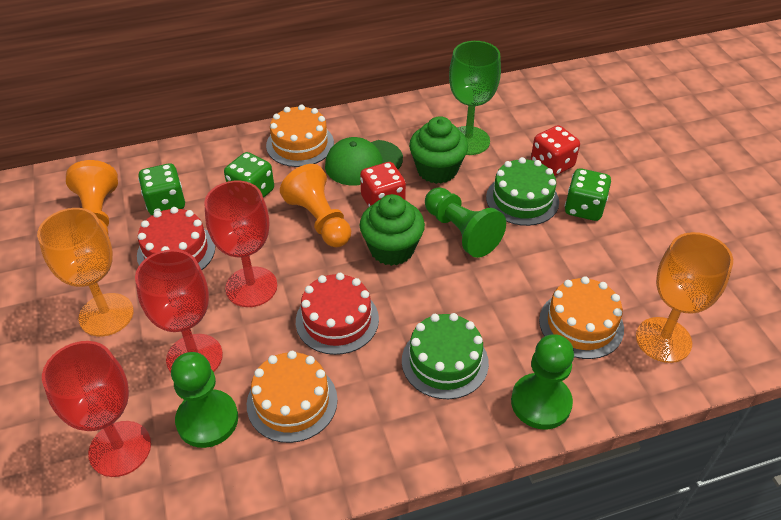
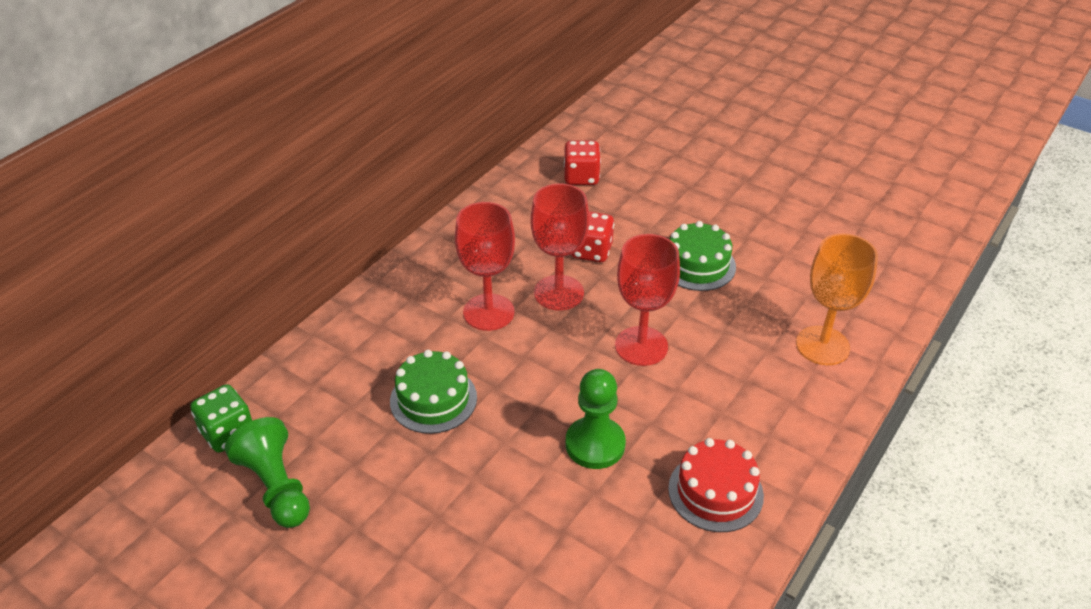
green cap: 1 -> 0
green cupcake: 2 -> 0
green dice: 3 -> 1
green goblet: 1 -> 0
green pawn: 3 -> 2
orange cake: 3 -> 0
orange goblet: 2 -> 1
orange pawn: 2 -> 0
red cake: 2 -> 1

